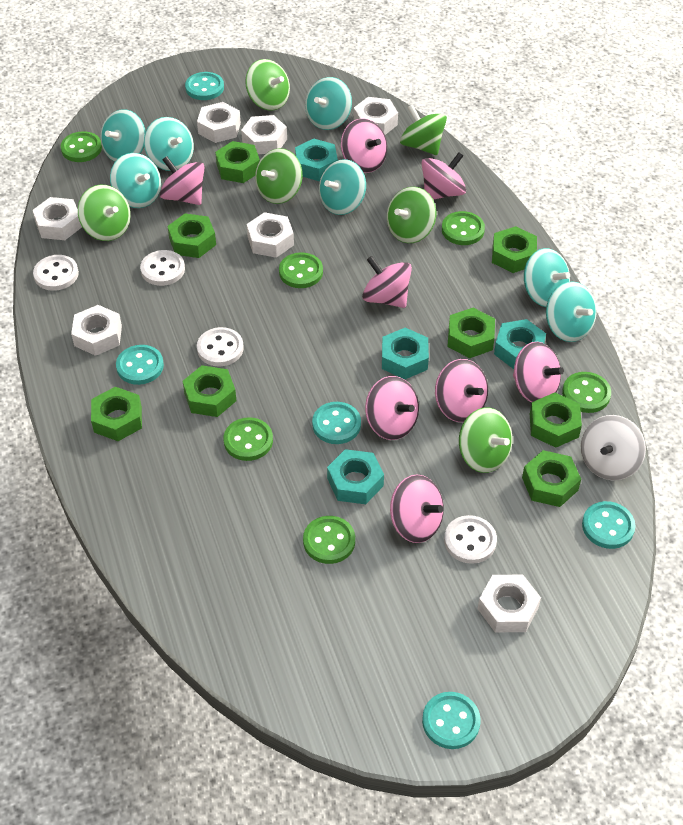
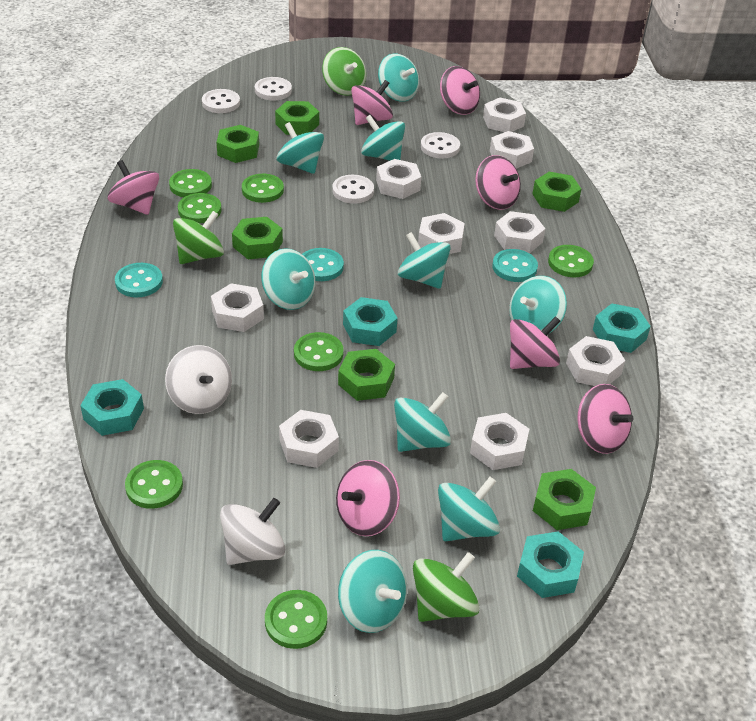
green button: 6 -> 7
green nut: 8 -> 6
green spinning top: 6 -> 3
pink spinning top: 8 -> 7
turquoise button: 5 -> 3
turquoise spinning top: 7 -> 9
white nut: 7 -> 9
white spinning top: 1 -> 2

